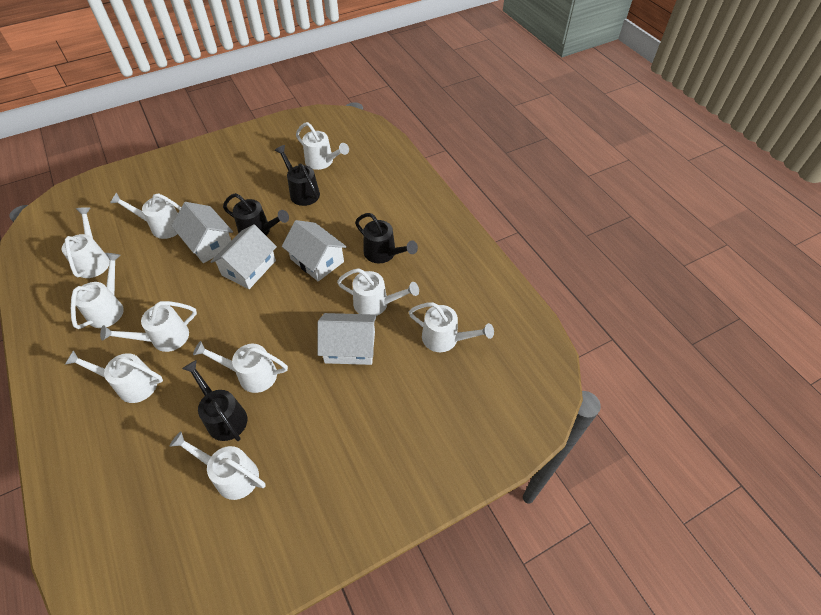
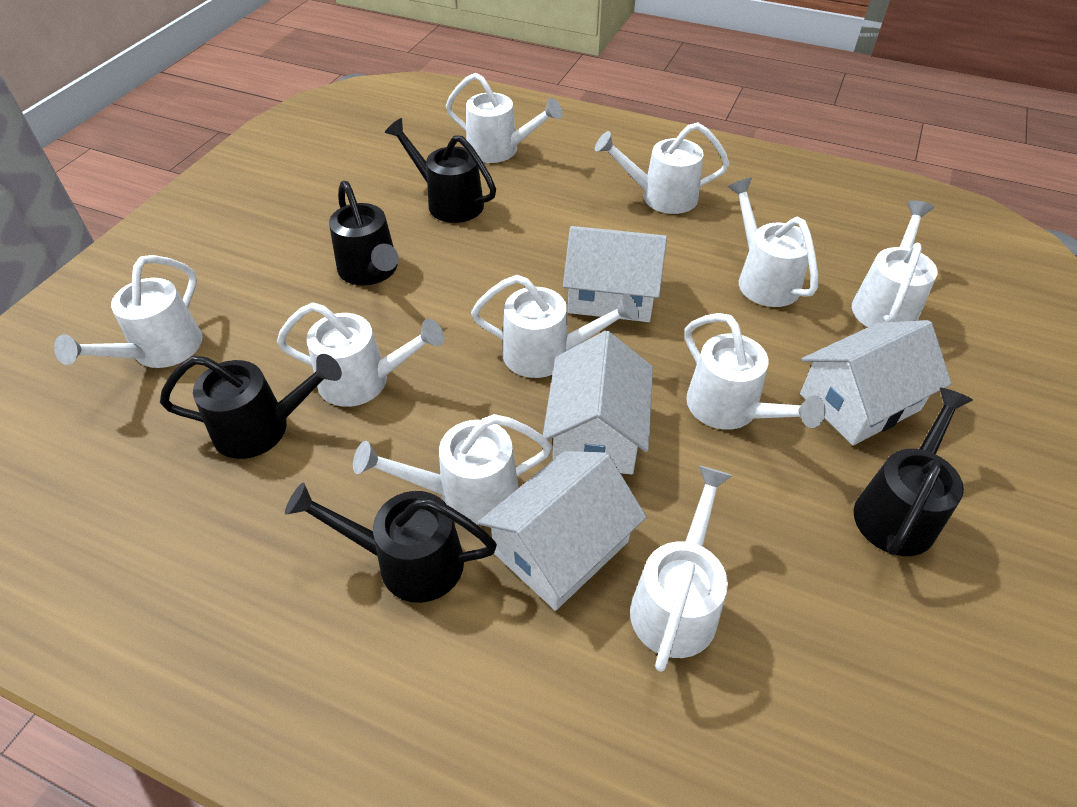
black watering can: 4 -> 5

